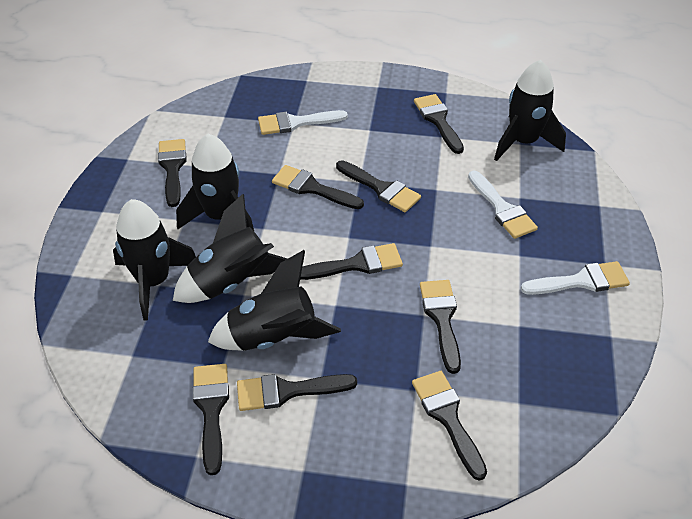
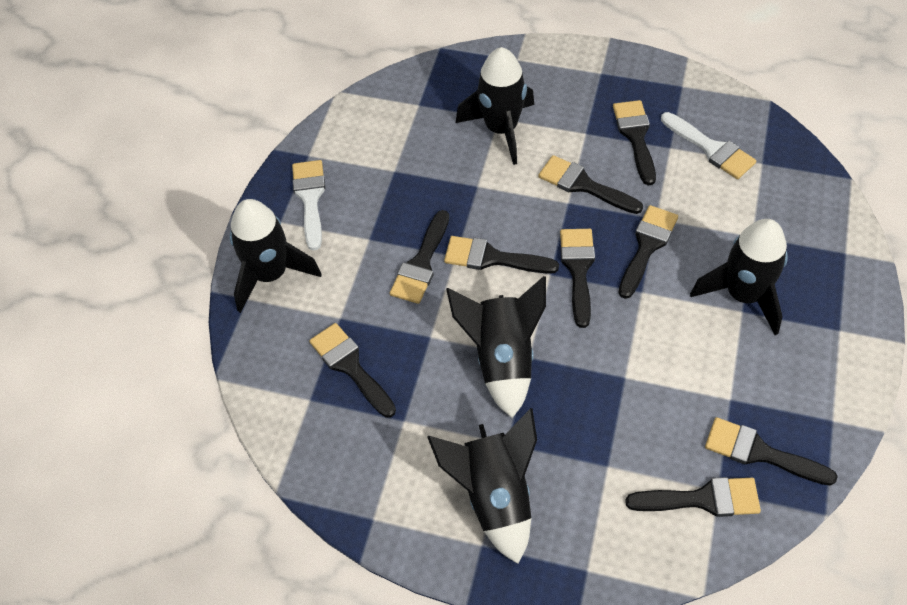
white brush: 3 -> 2

